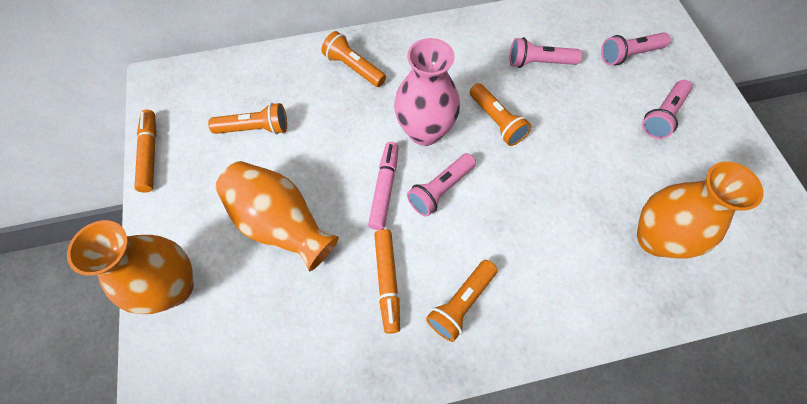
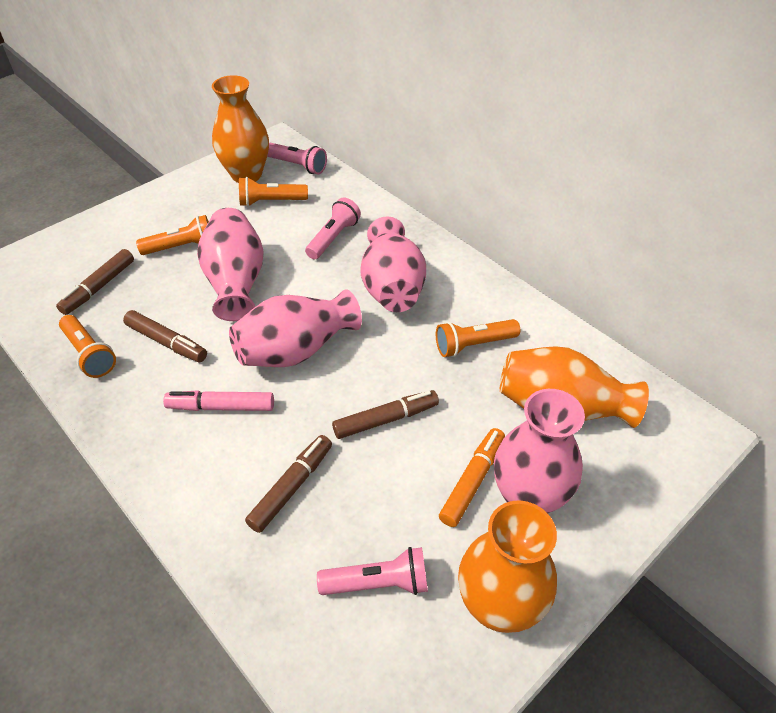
brown marker: 0 -> 4
orange marker: 2 -> 1
pink flashlight: 4 -> 3
pink vase: 1 -> 4

